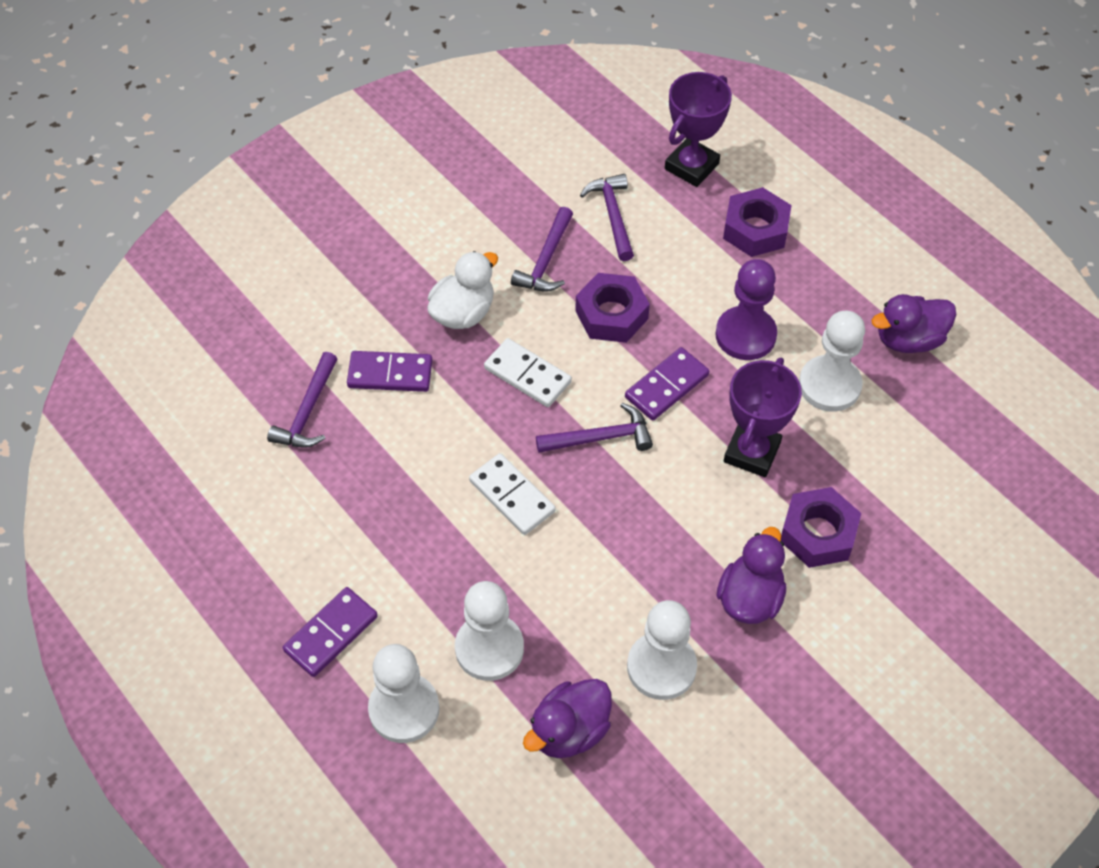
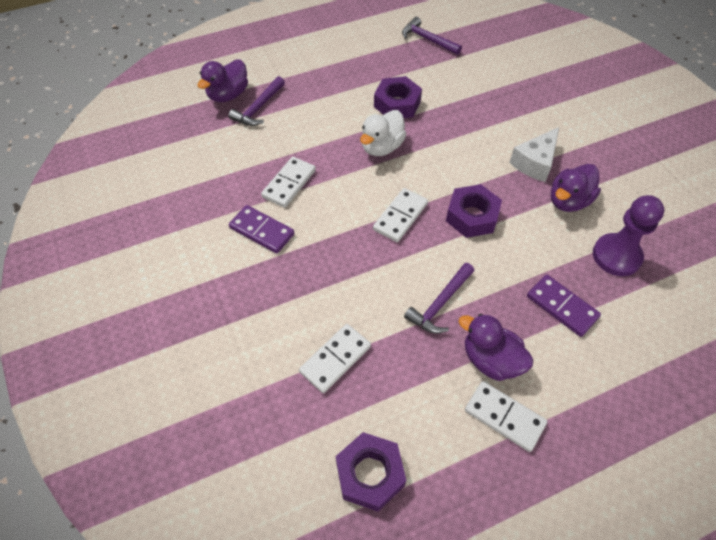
purple domino: 3 -> 2
purple hammer: 4 -> 3
purple trophy: 2 -> 0
white cheese: 0 -> 1
white domino: 2 -> 4
white pawn: 4 -> 0

